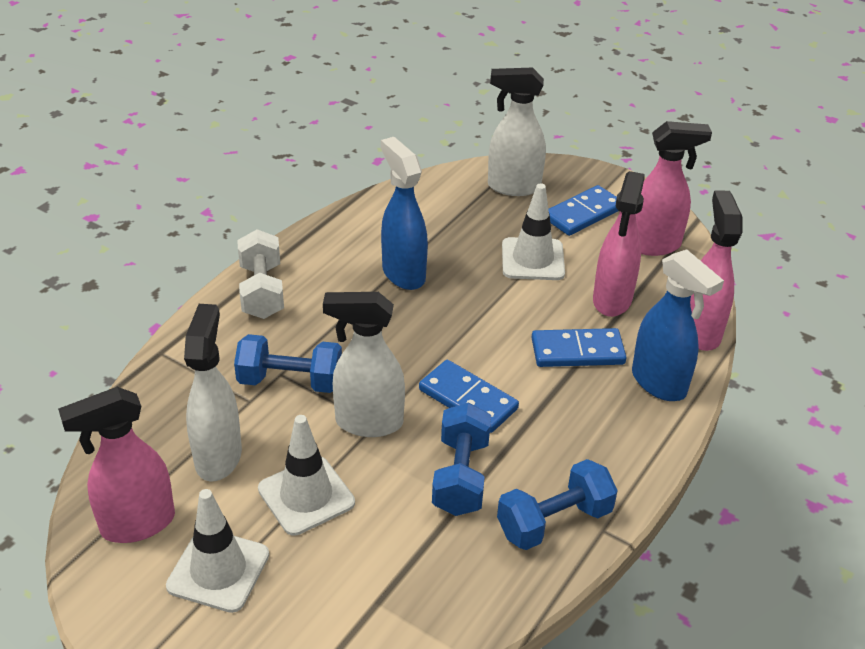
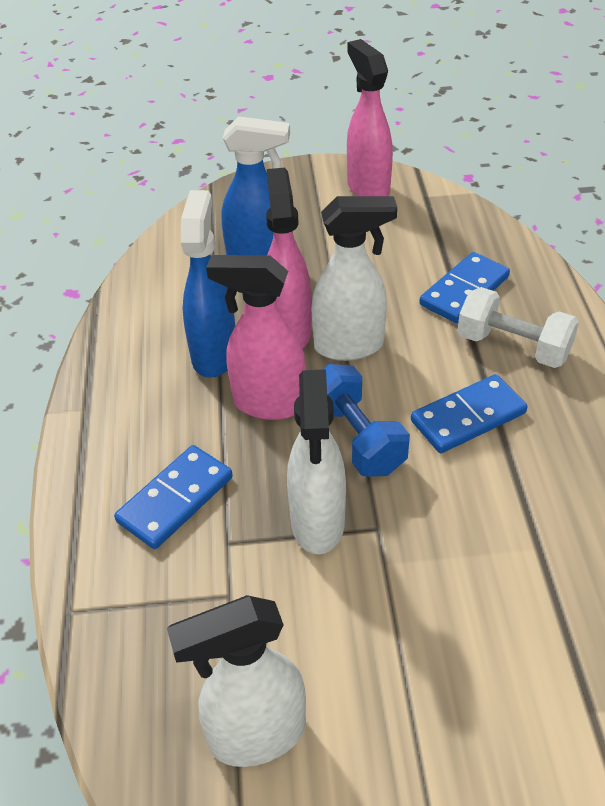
blue dumbbell: 3 -> 1
pink spray bottle: 4 -> 3
white traffic cone: 3 -> 0

